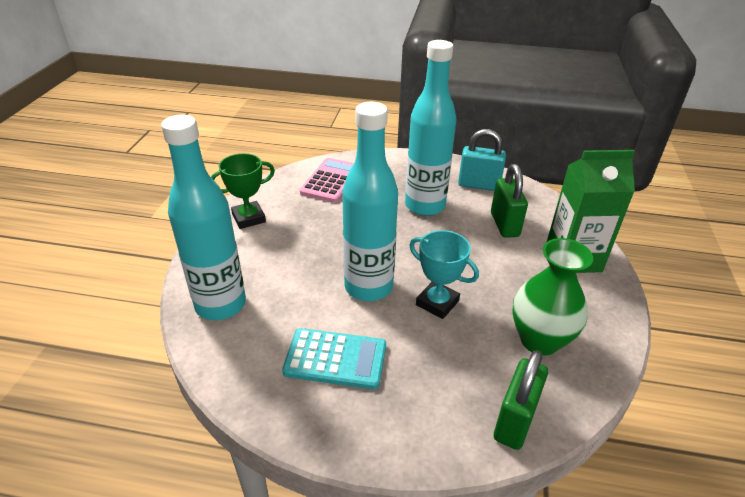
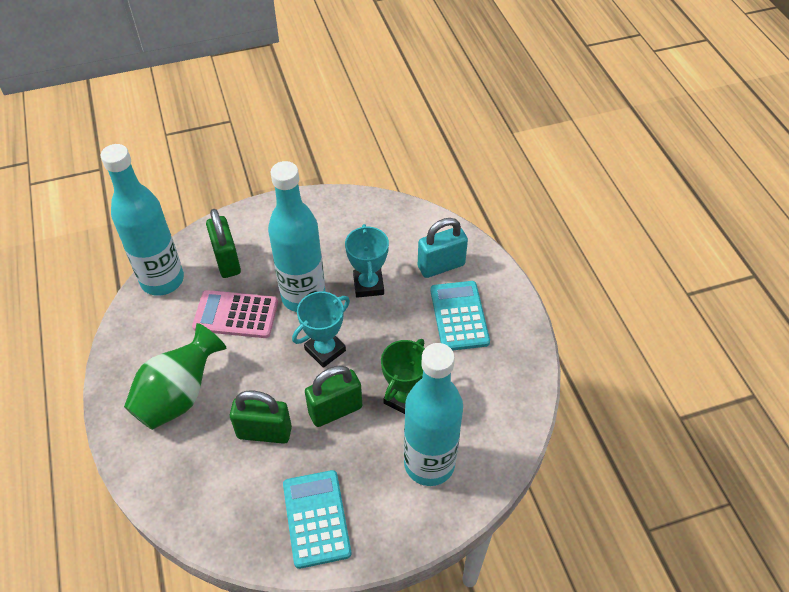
green carton: 1 -> 0
green padlock: 2 -> 3
turquoise calculator: 1 -> 2
turquoise trophy: 1 -> 2

